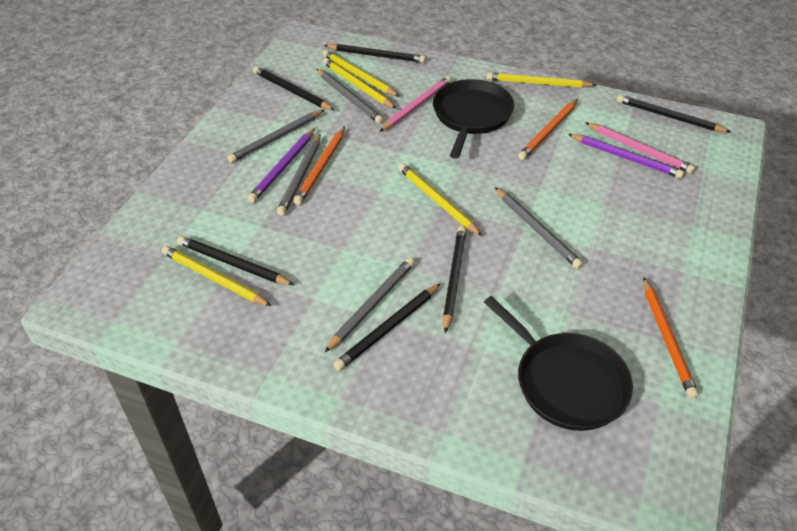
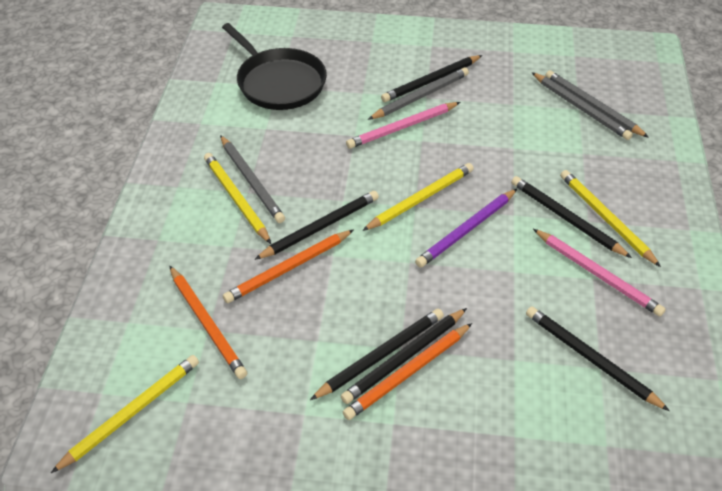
black pan: 2 -> 1
grey pencil: 5 -> 4
purple pencil: 2 -> 1
yellow pencil: 5 -> 4

